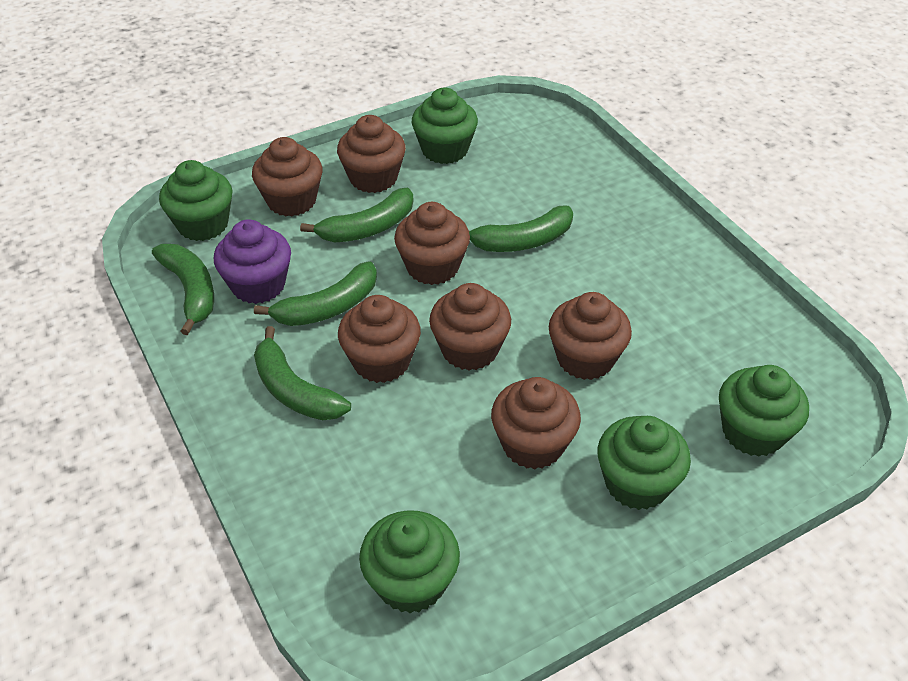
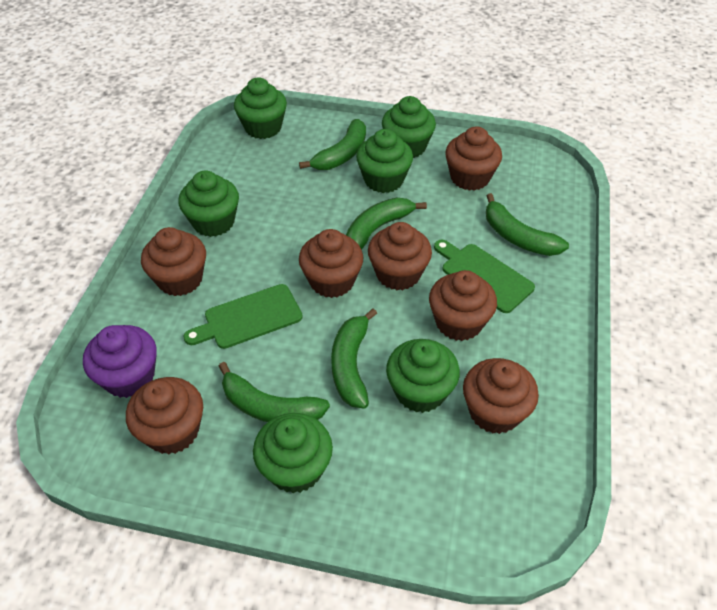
green cupcake: 5 -> 6
green cutting board: 0 -> 2

